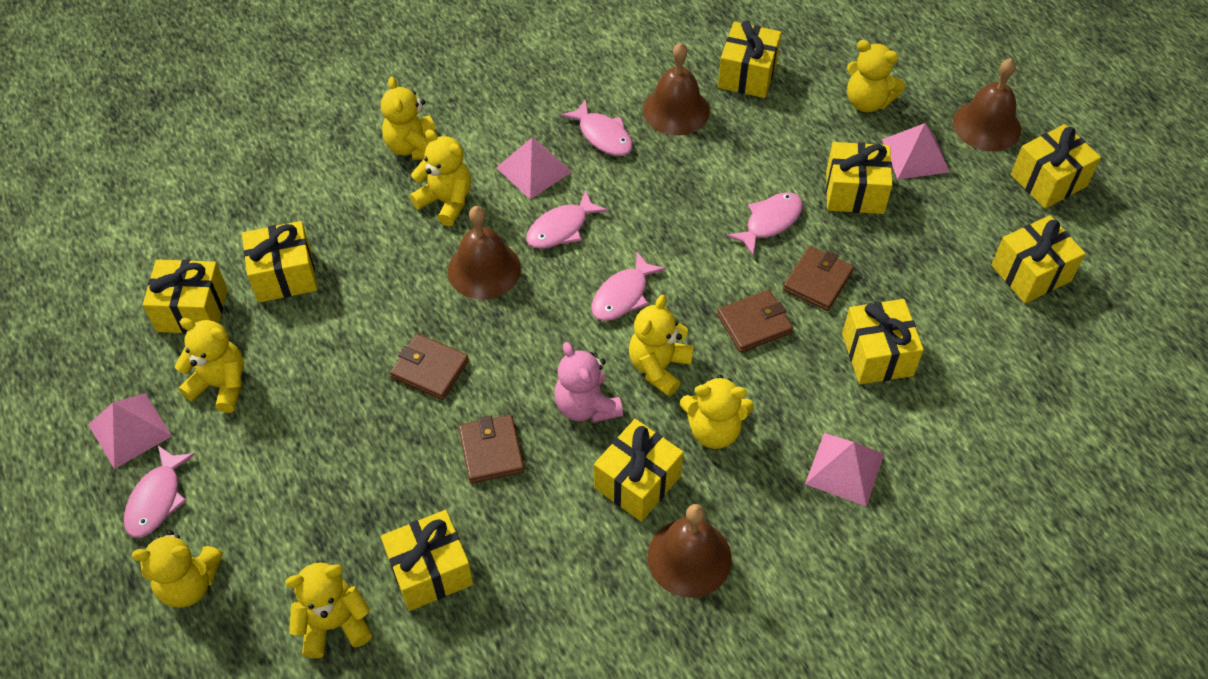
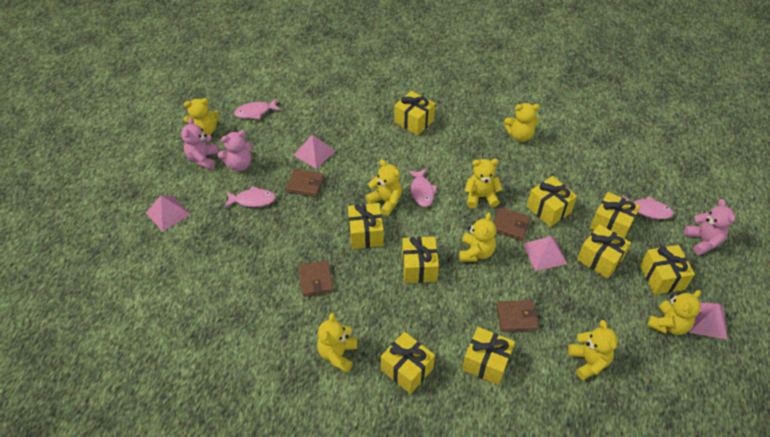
brown bell: 4 -> 0
pink fish: 5 -> 4
pink teddy bear: 1 -> 3

